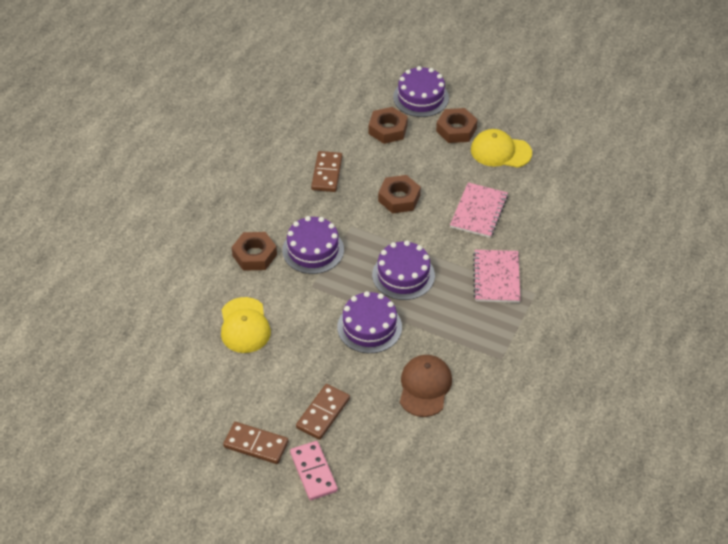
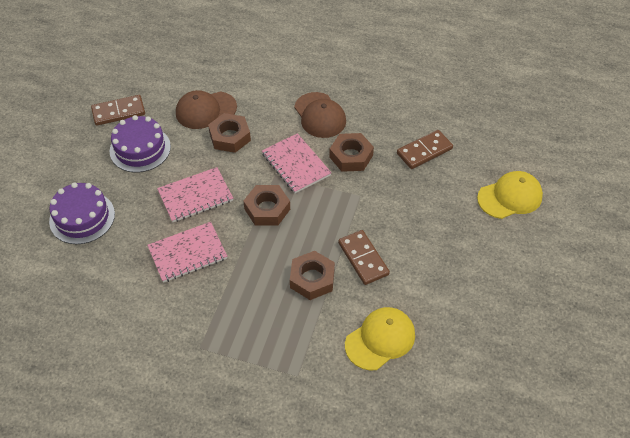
brown cap: 1 -> 2
pink domino: 1 -> 0
pink notebook: 2 -> 3
purple cake: 4 -> 2

